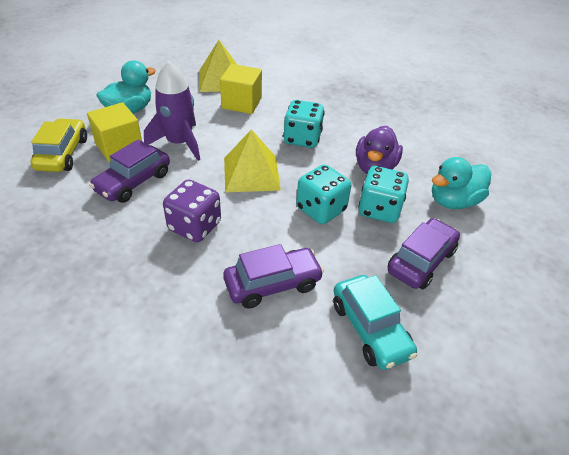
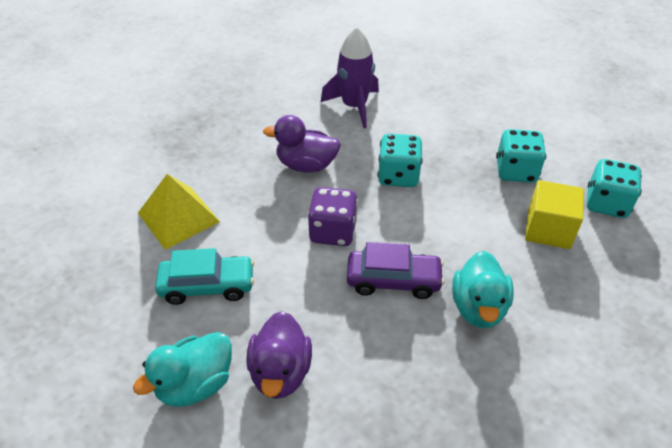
purple car: 3 -> 1
purple duck: 1 -> 2
yellow car: 1 -> 0
yellow cube: 2 -> 1
yellow pyramid: 2 -> 1

